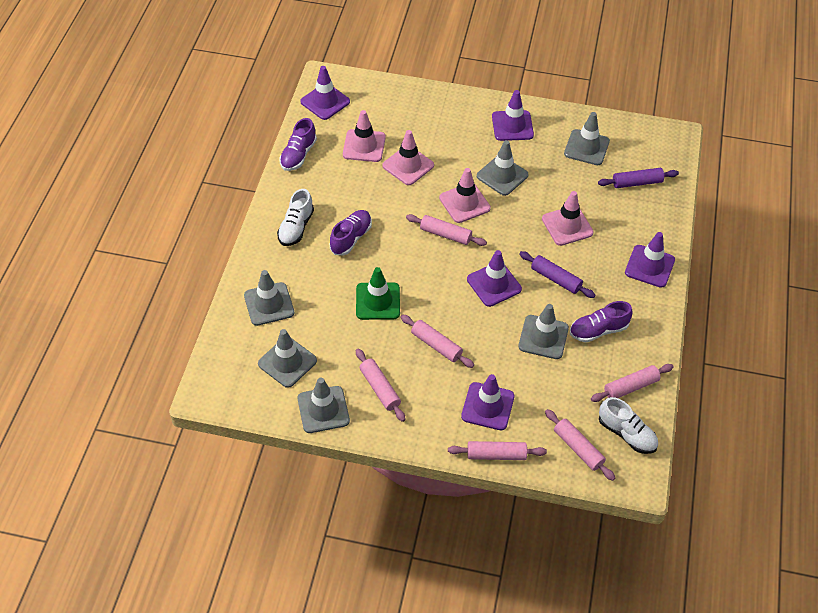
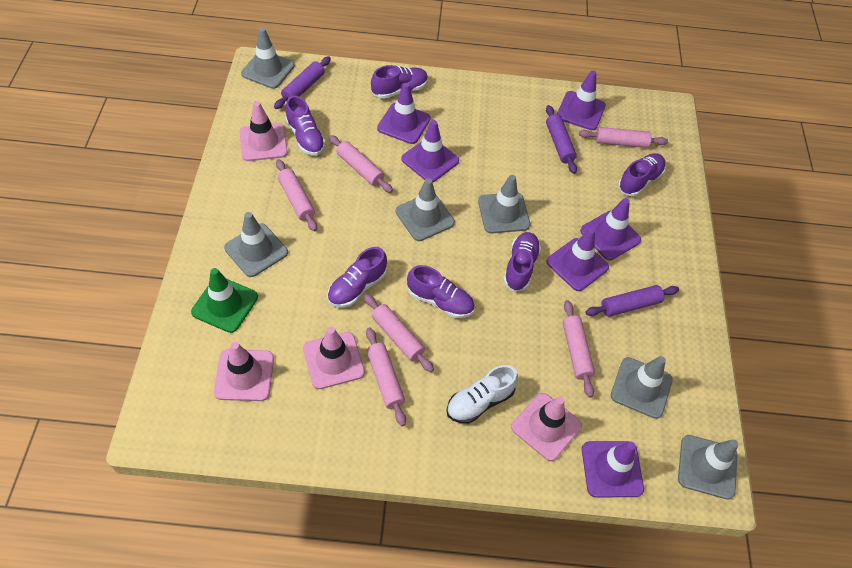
purple rolling pin: 2 -> 3
purple shoe: 3 -> 6
purple traffic cone: 5 -> 6
white shoe: 2 -> 1

